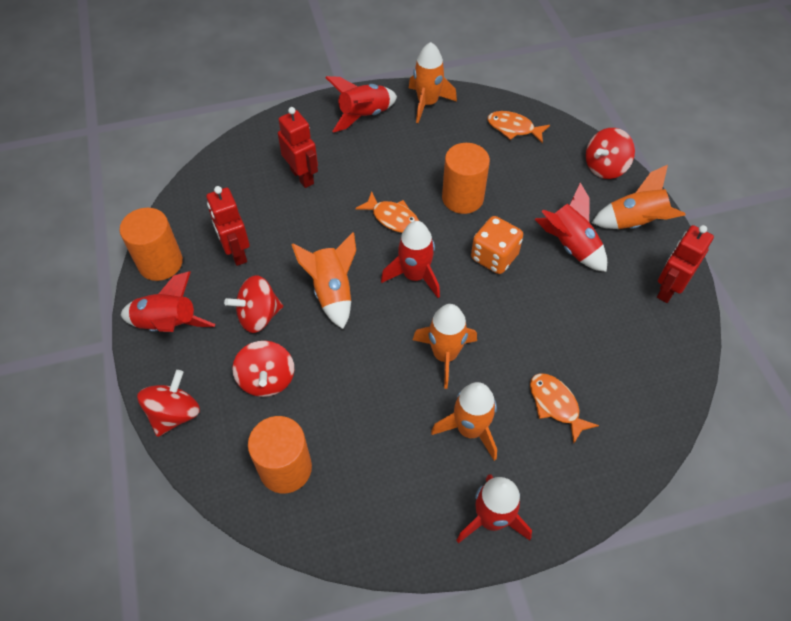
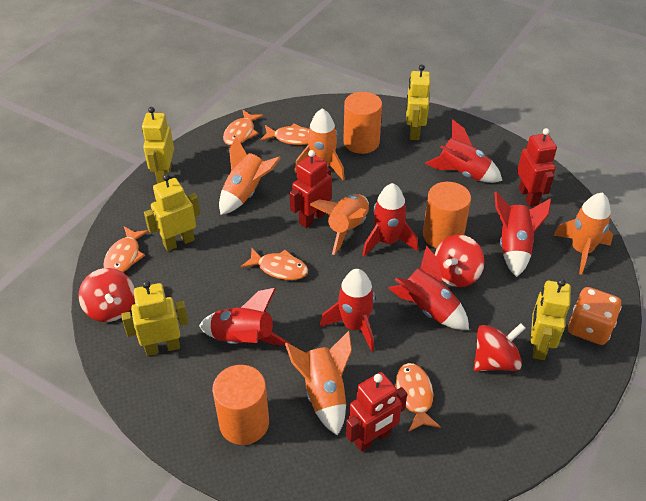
orange fish: 3 -> 5
red rocket: 5 -> 6
red spinning top: 4 -> 3
yellow robot: 0 -> 5

